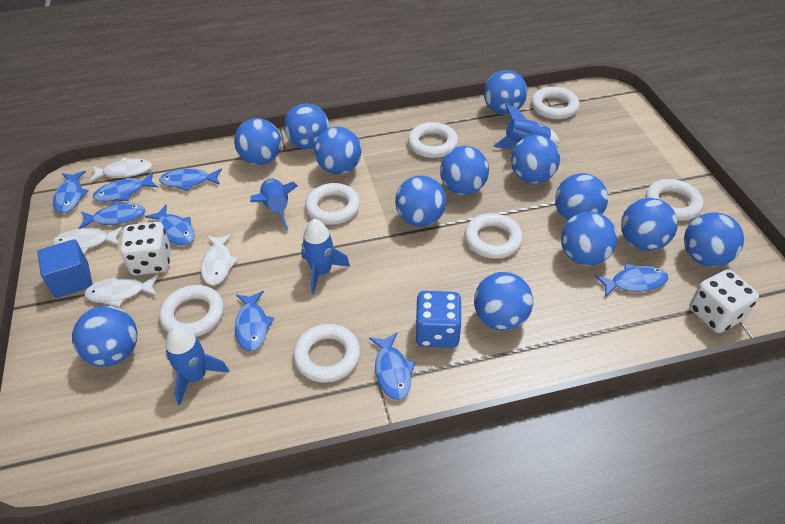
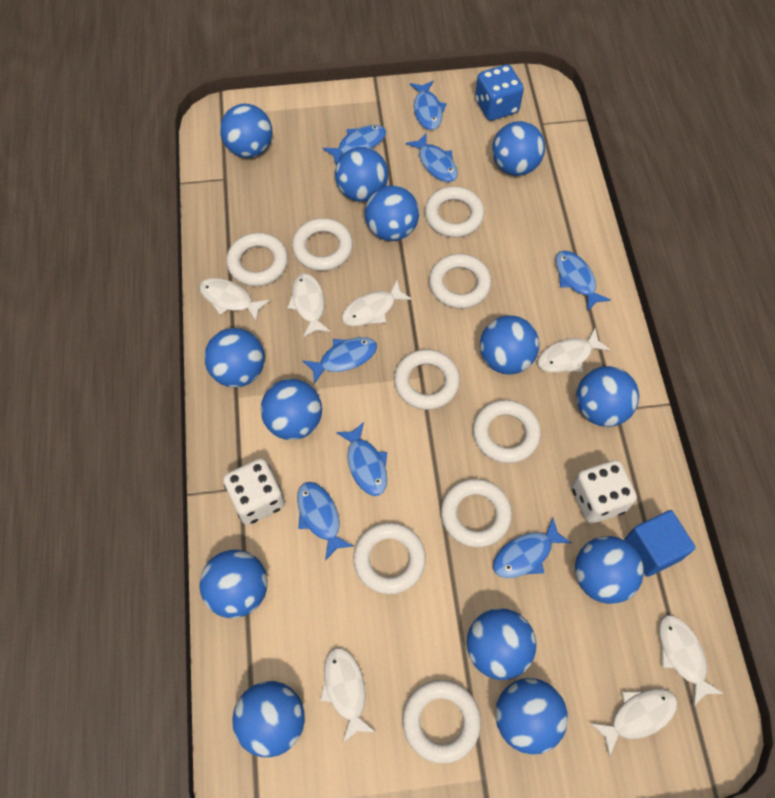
blue rocket: 4 -> 0
white fish: 4 -> 7
white ring: 7 -> 9

